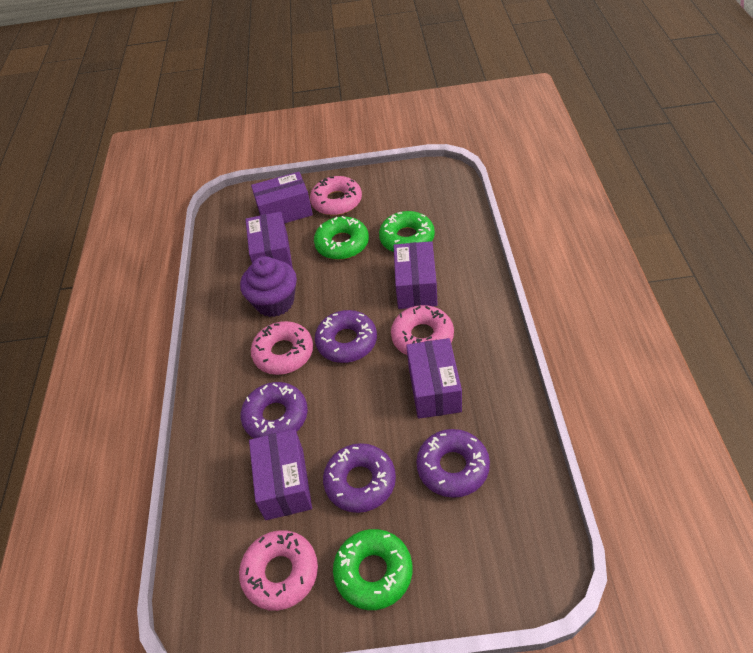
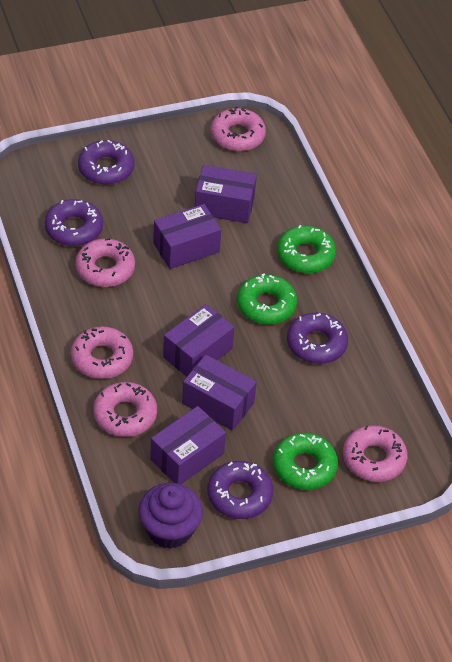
pink donut: 4 -> 5

